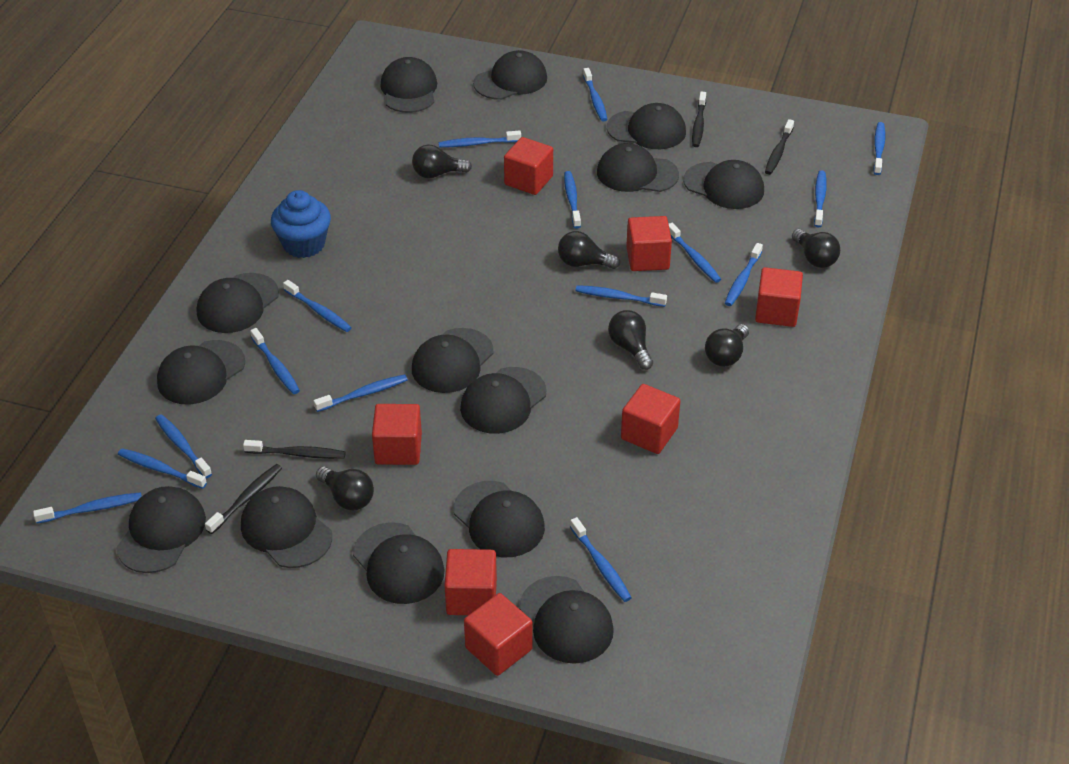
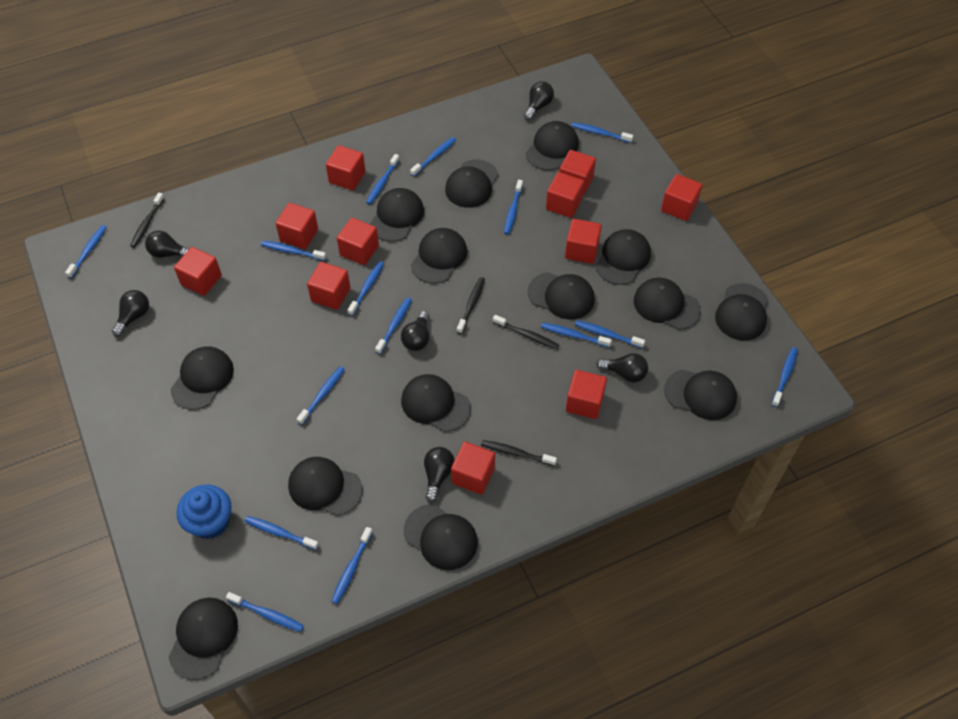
red cube: 7 -> 11

